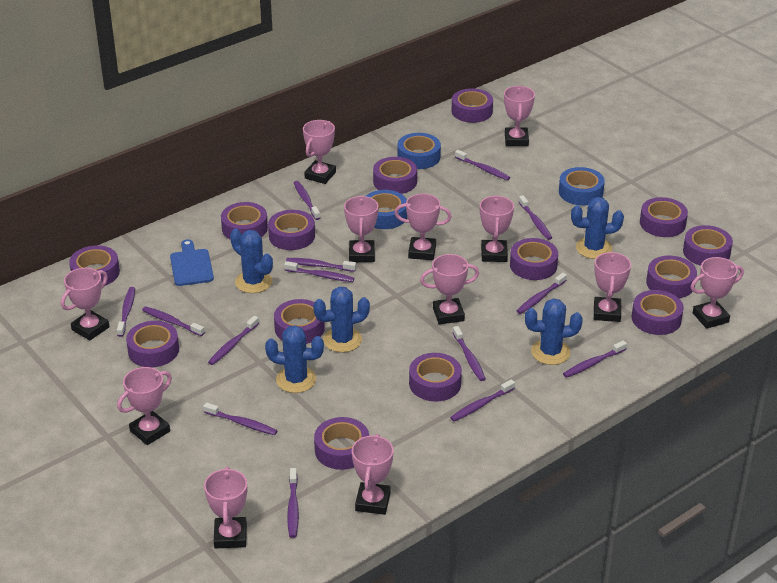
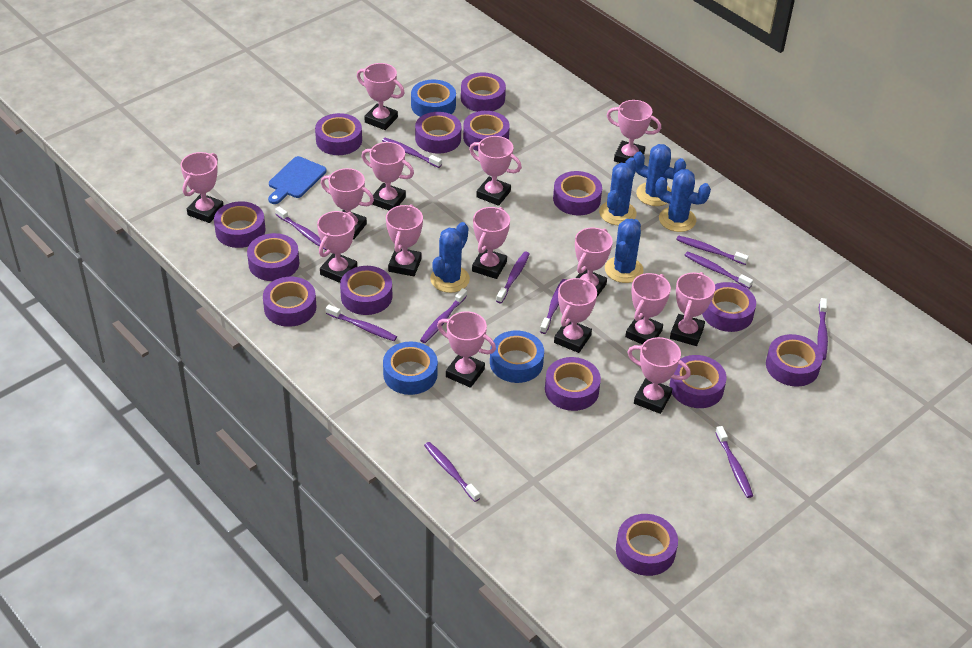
pink trophy: 12 -> 15
purple toothbrush: 14 -> 11

